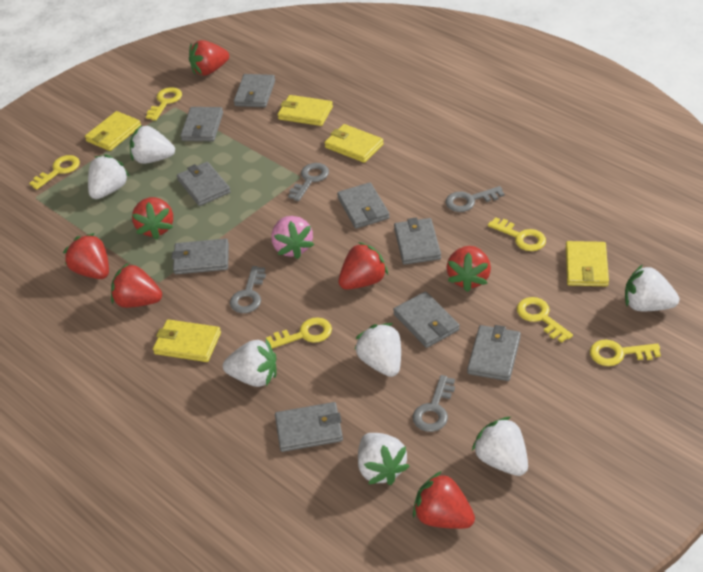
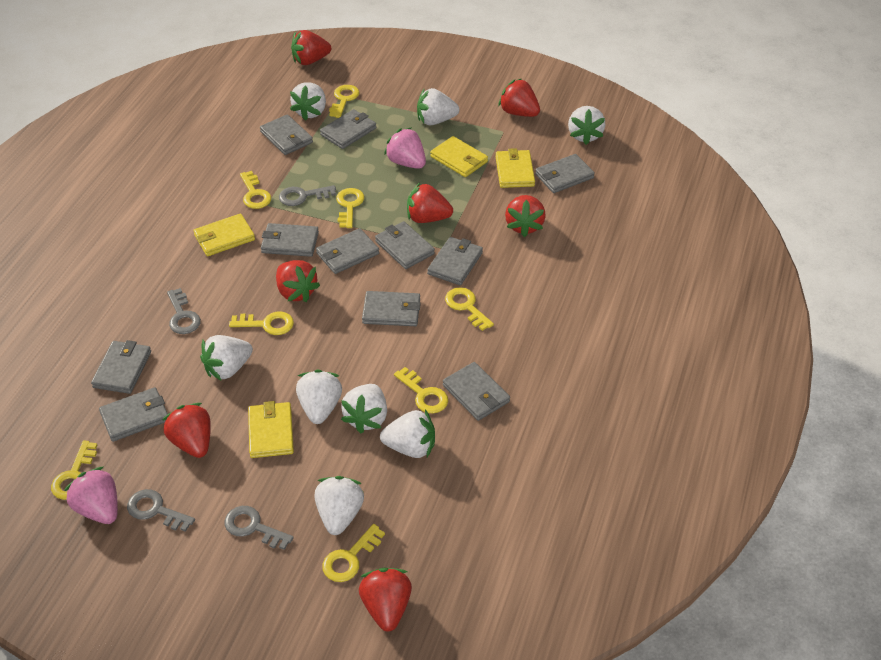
grey wallet: 9 -> 11
pink strawberry: 1 -> 2
white strawberry: 7 -> 8
yellow key: 6 -> 8
yellow wallet: 5 -> 4

